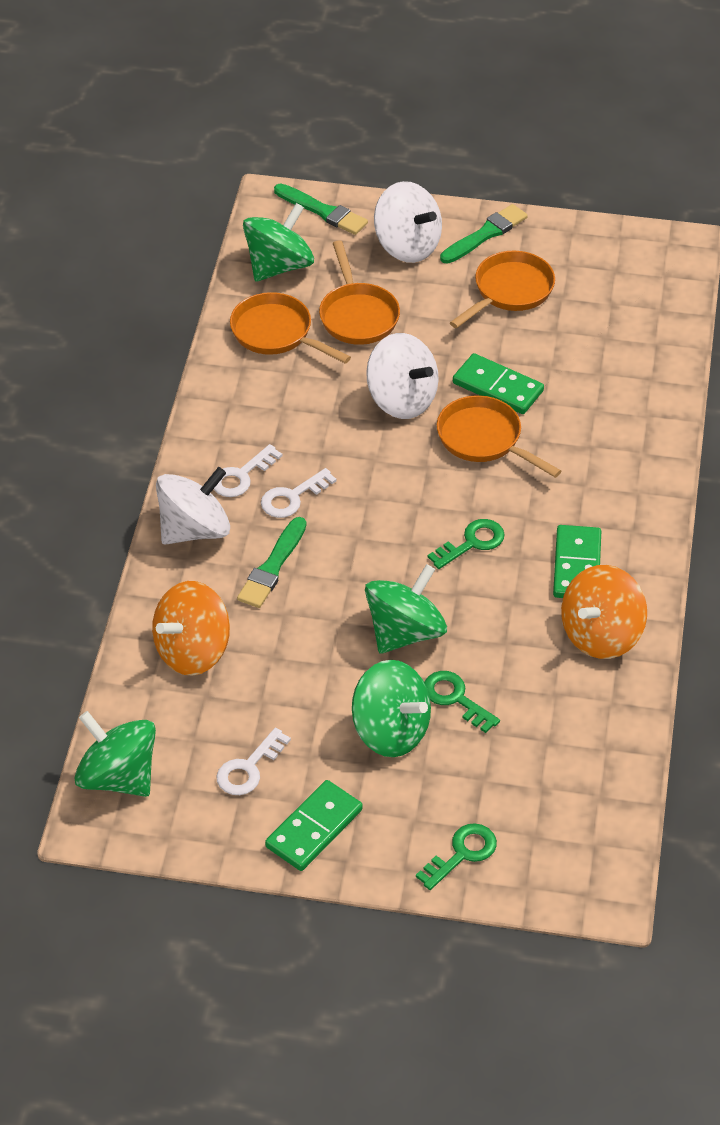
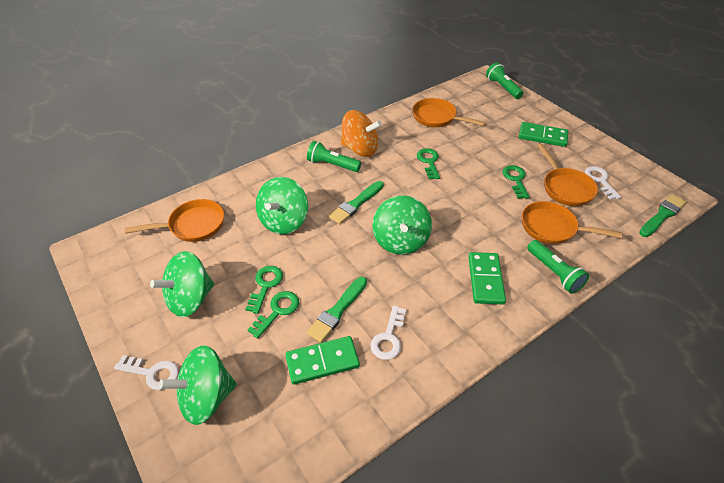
green flashlight: 0 -> 3
green key: 3 -> 4
orange spinning top: 2 -> 1
white spinning top: 3 -> 0

